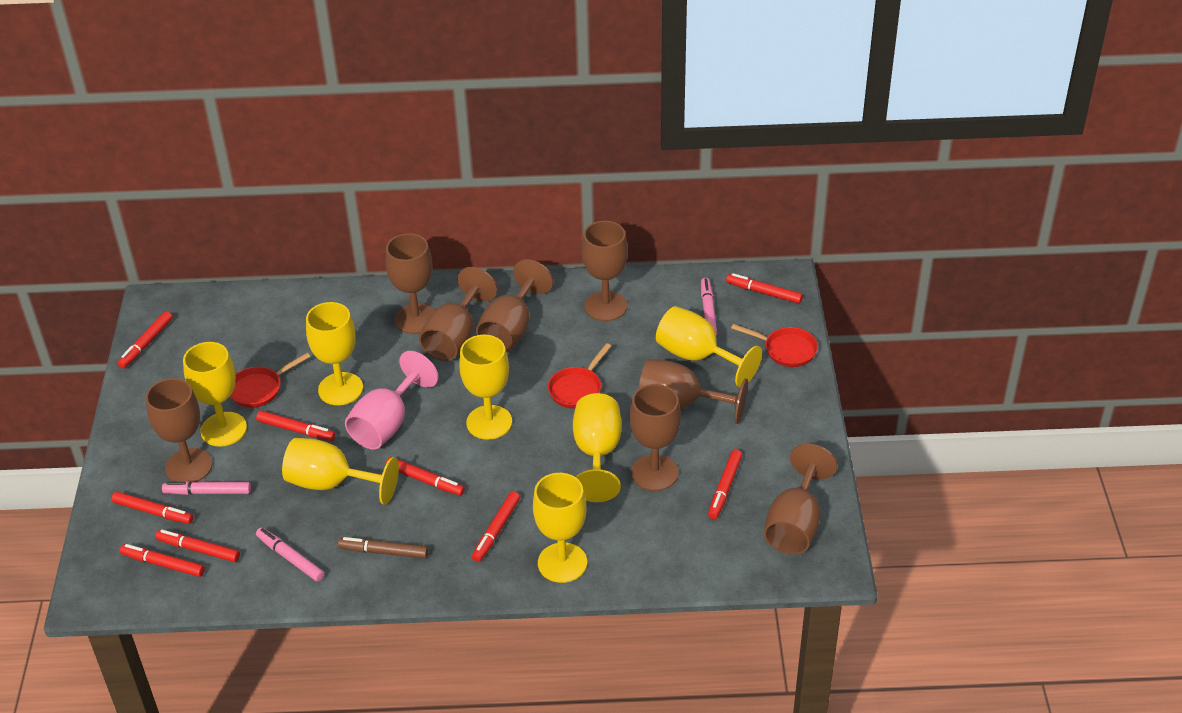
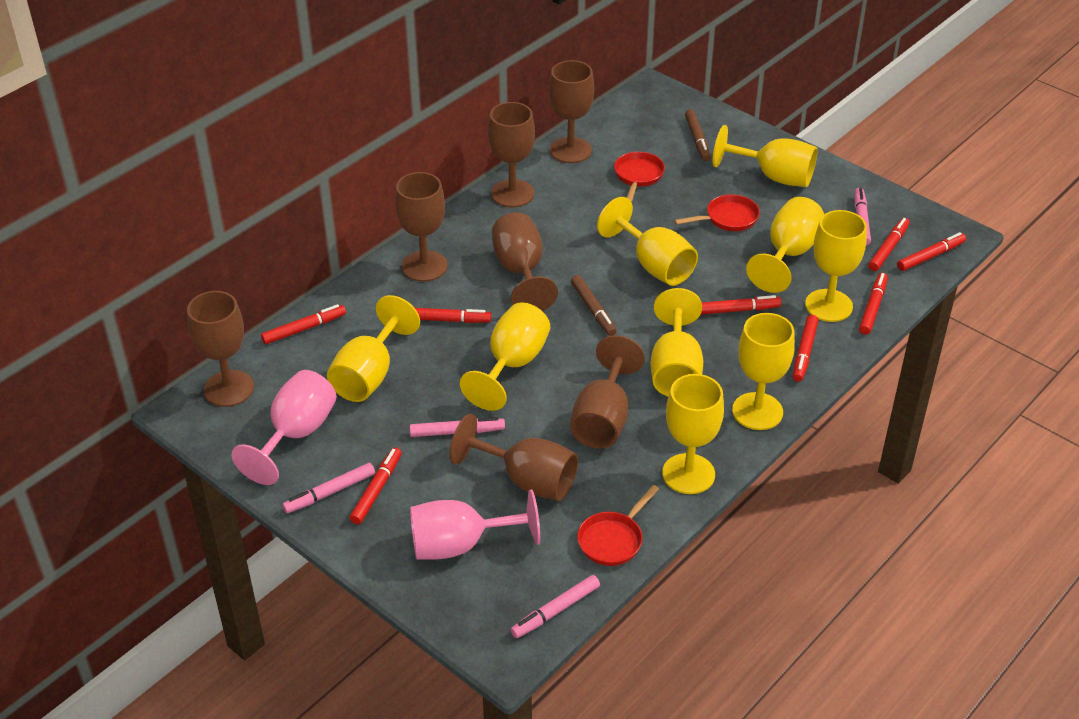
brown goblet: 8 -> 7
brown marker: 1 -> 2
pink goblet: 1 -> 2
pink marker: 3 -> 4
red marker: 9 -> 8
yellow goblet: 7 -> 9

